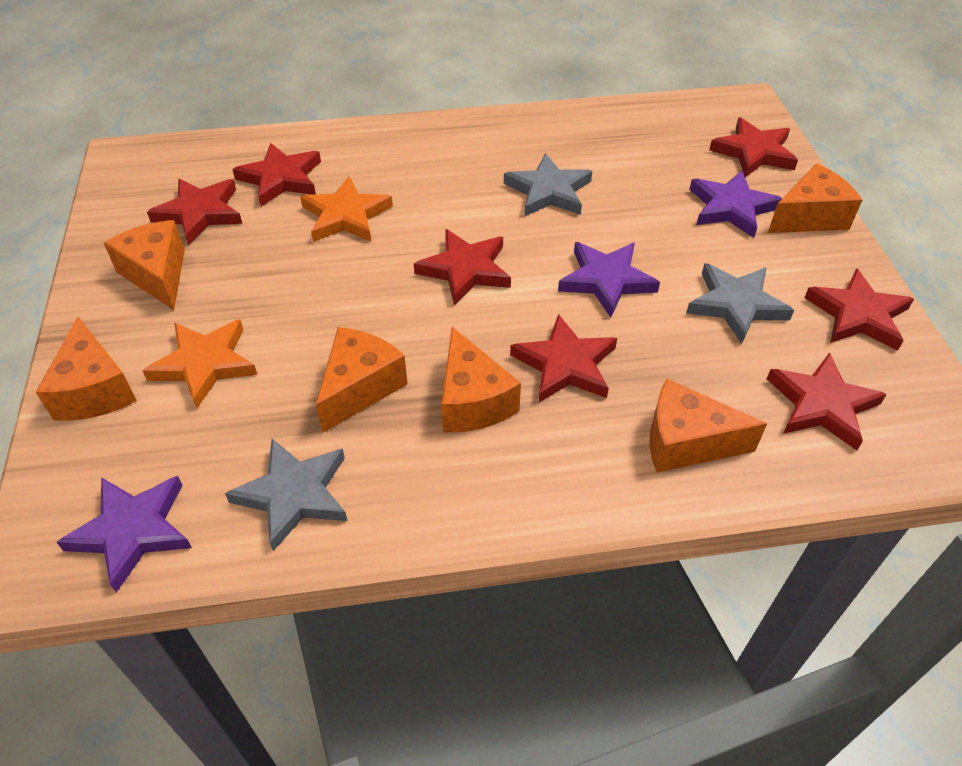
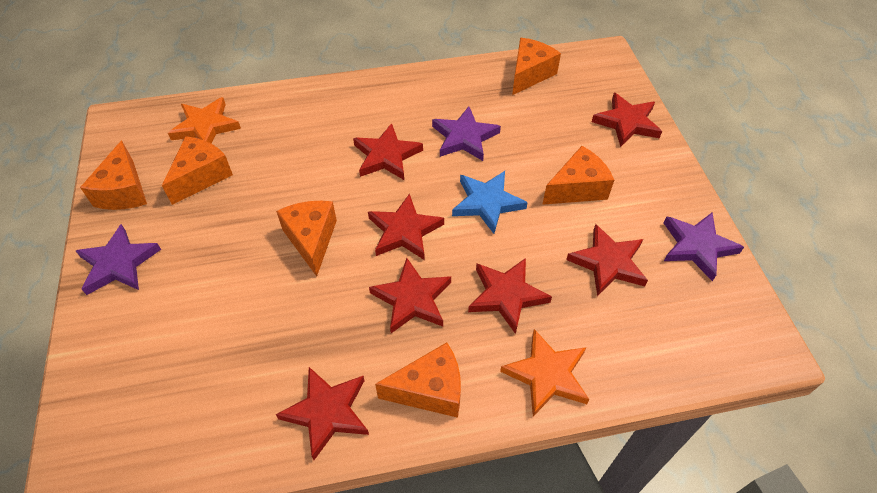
blue star: 0 -> 1
grey star: 3 -> 0

